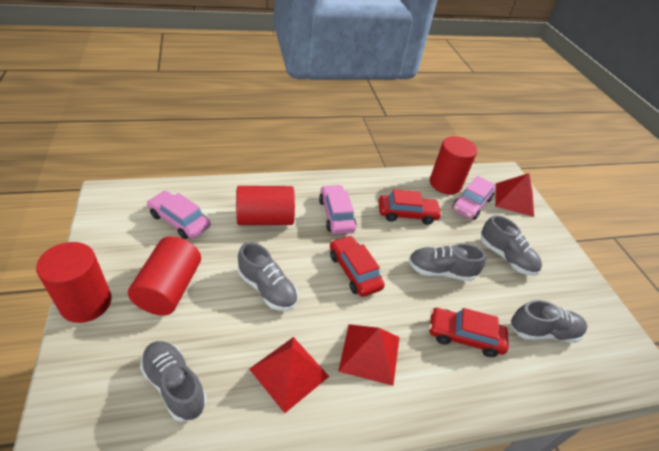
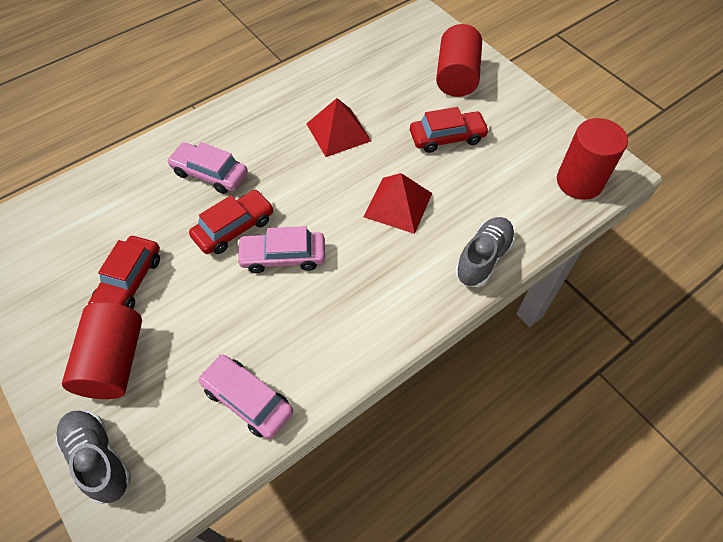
grey shoe: 5 -> 2
red cylinder: 4 -> 3
red pyramid: 3 -> 2

